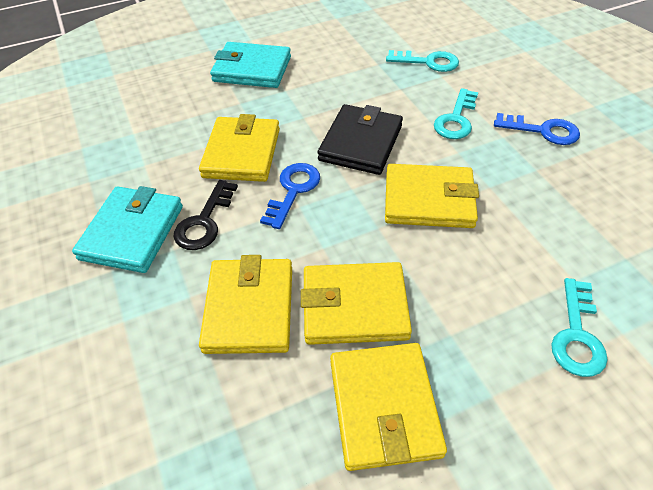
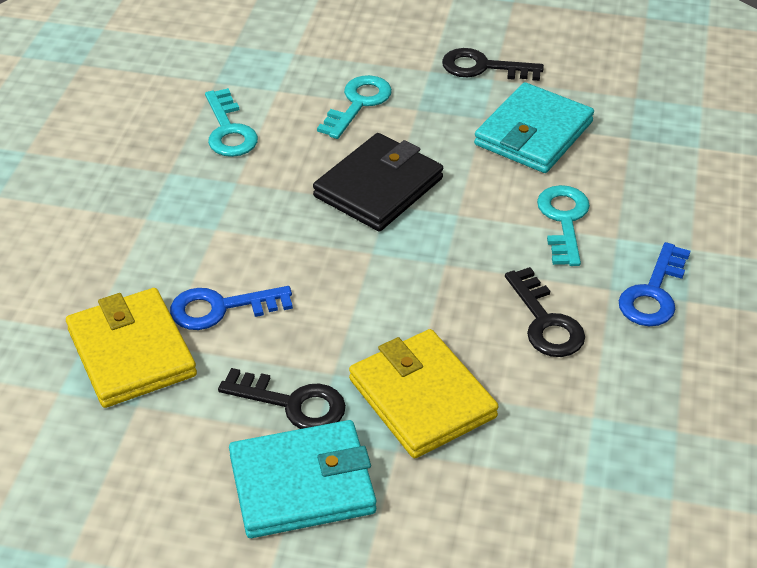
black key: 1 -> 3
yellow wallet: 5 -> 2

